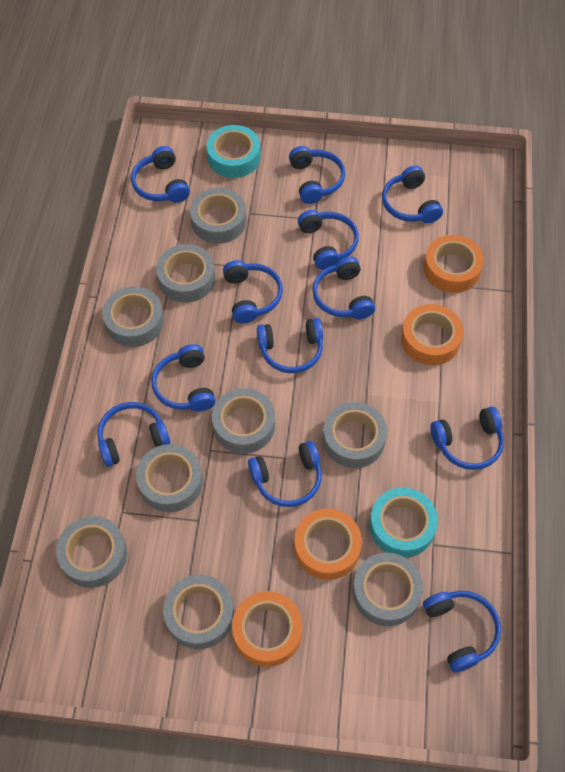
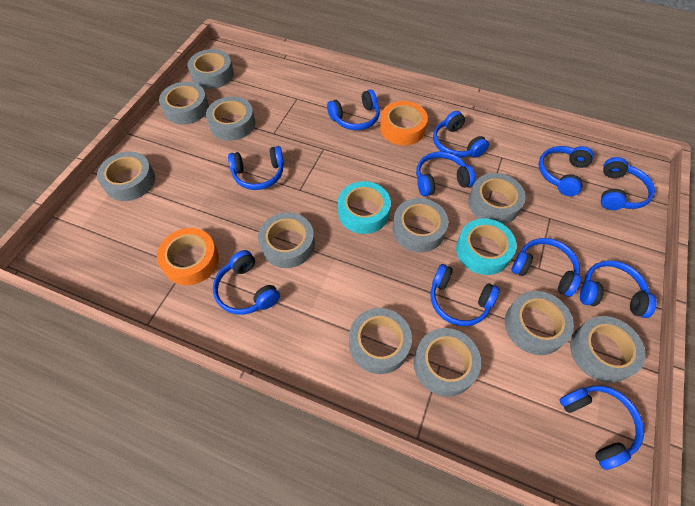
blue headphones: 12 -> 11
grey tape: 9 -> 11
orange tape: 4 -> 2

